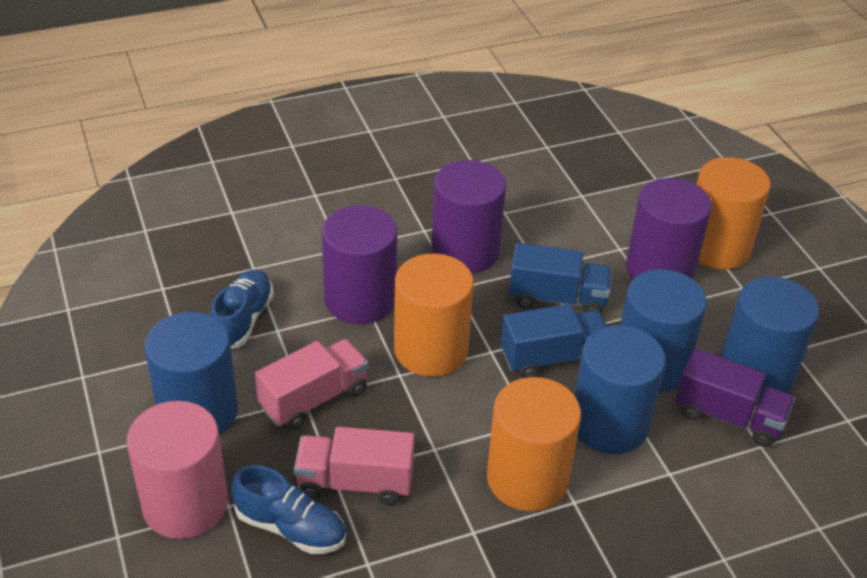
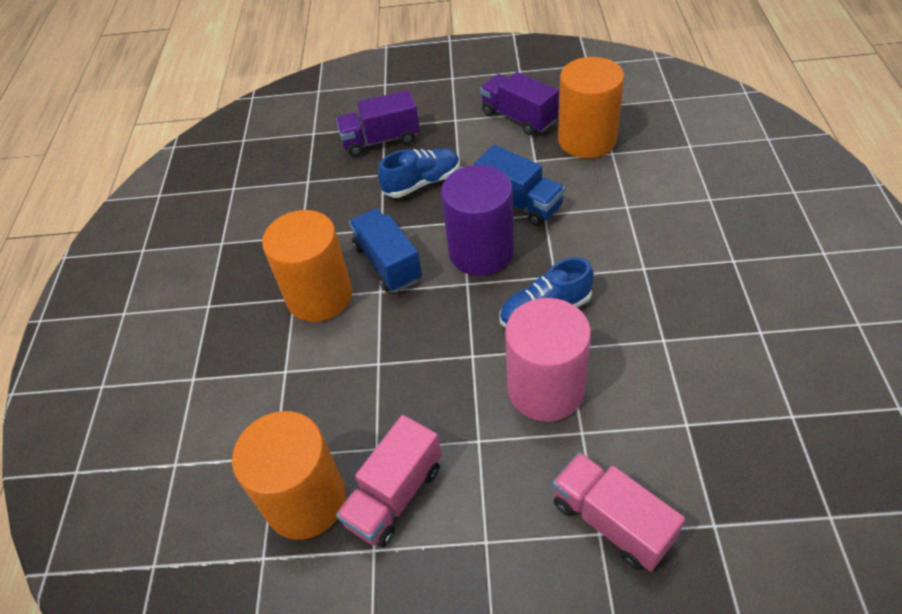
blue cylinder: 4 -> 0
purple cylinder: 3 -> 1
purple truck: 1 -> 2

